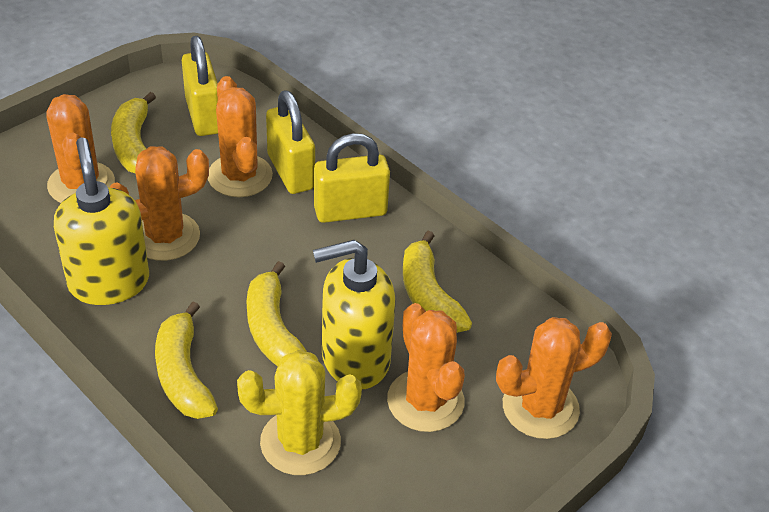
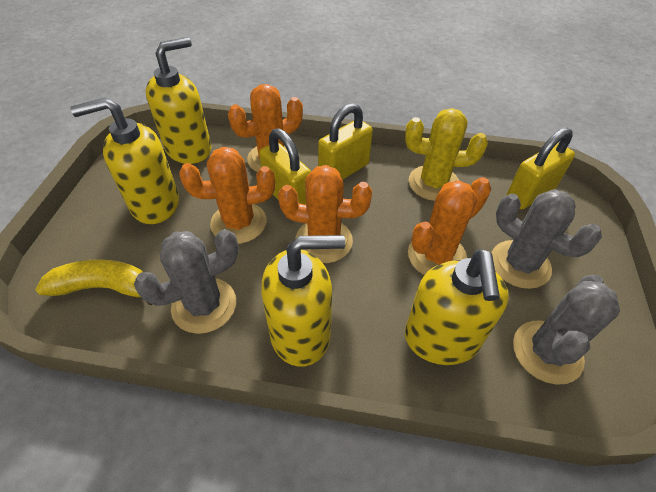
grey cactus: 0 -> 3
orange cactus: 5 -> 4
yellow banana: 4 -> 1
yellow soap dispenser: 2 -> 4

